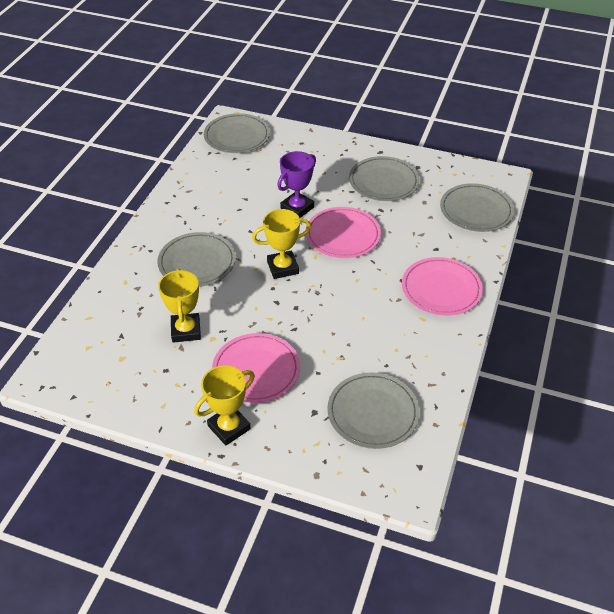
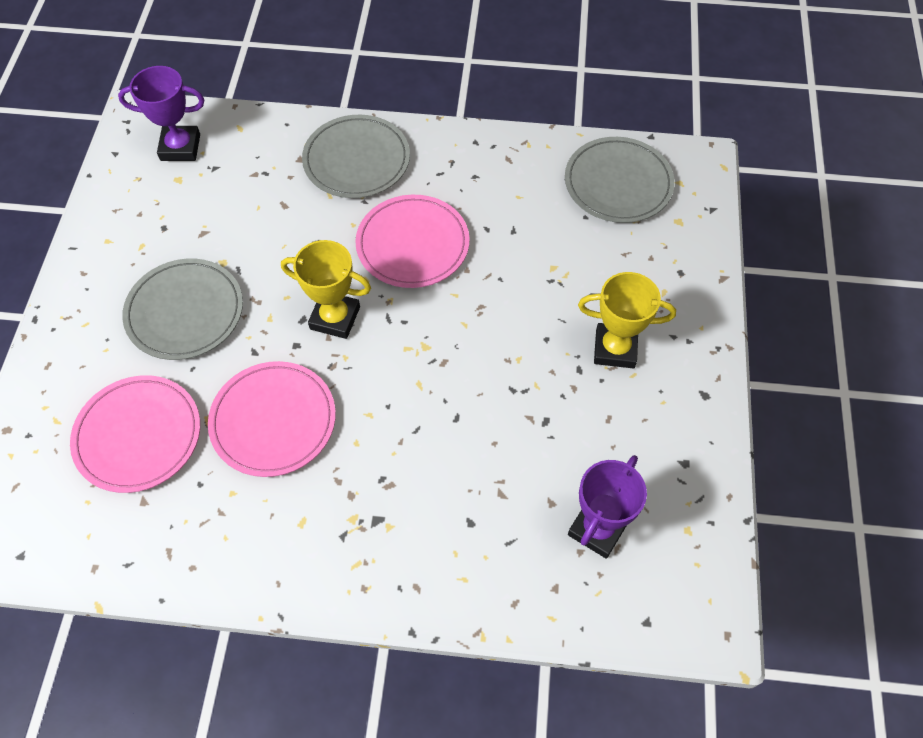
grey plate: 5 -> 3
purple trophy: 1 -> 2
yellow trophy: 3 -> 2

